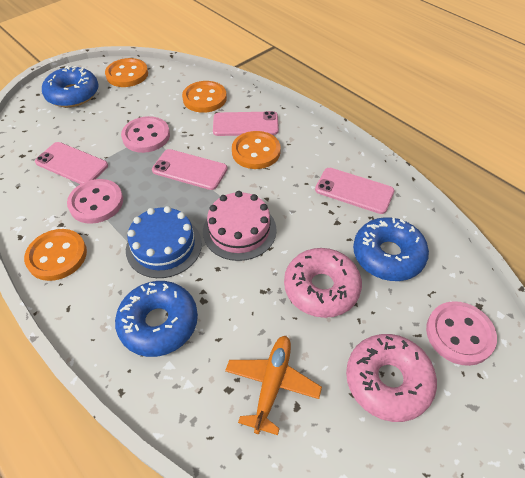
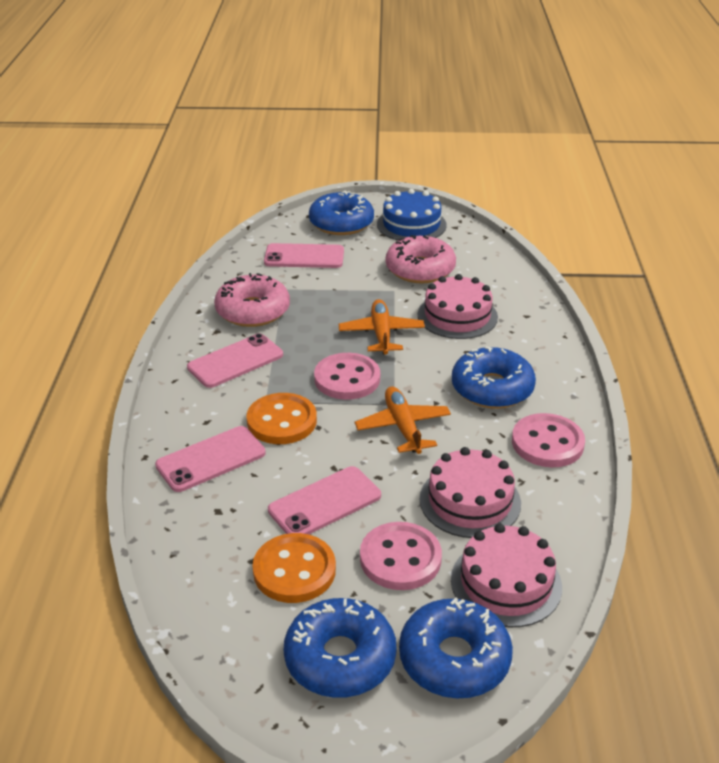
blue donut: 3 -> 4
orange button: 4 -> 2
orange plane: 1 -> 2
pink cake: 1 -> 3

